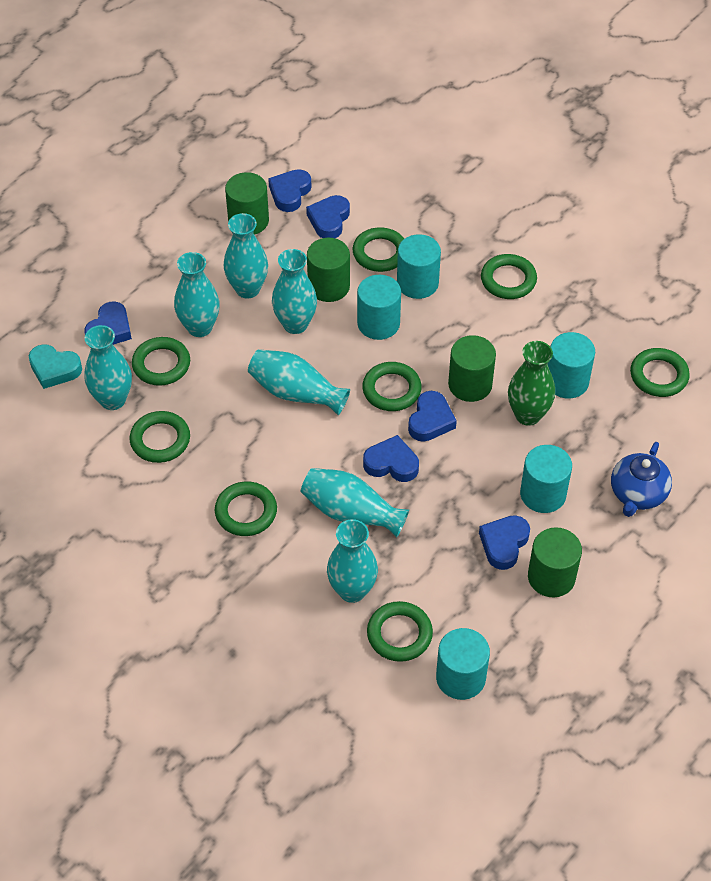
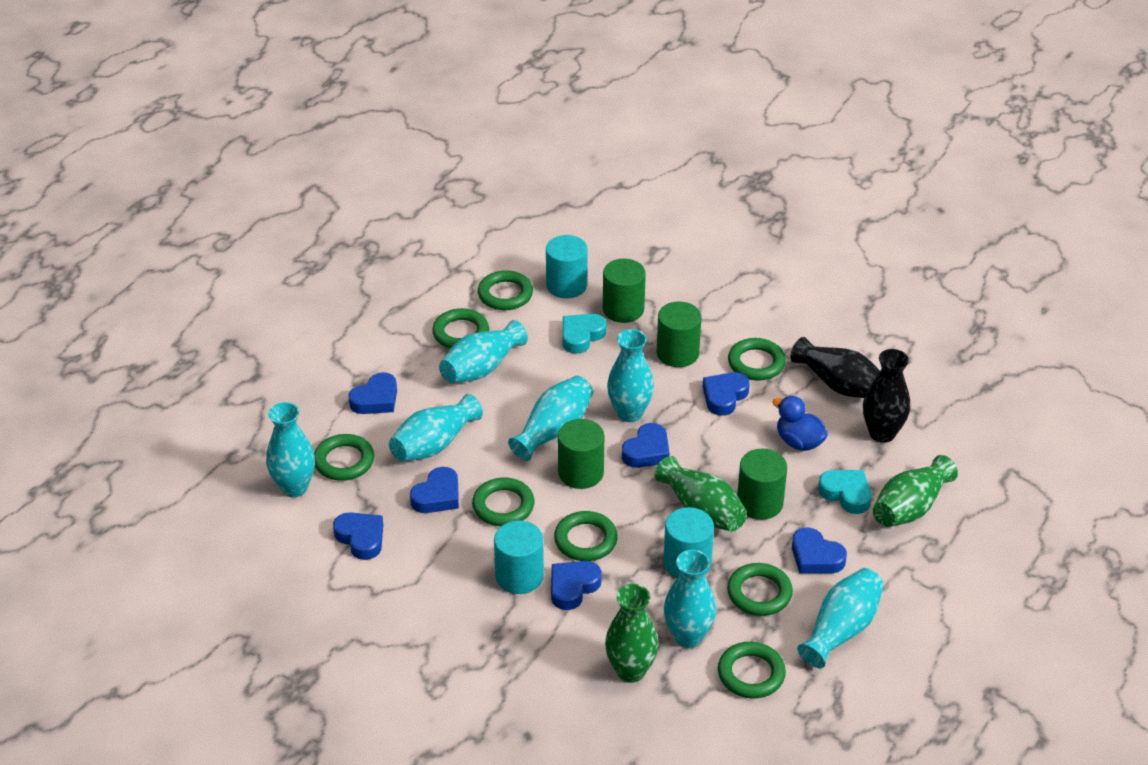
black vase: 0 -> 2
blue duck: 0 -> 1
blue heart: 6 -> 7
blue teapot: 1 -> 0
green vase: 1 -> 3
turquoise cylinder: 5 -> 3
turquoise heart: 1 -> 2

